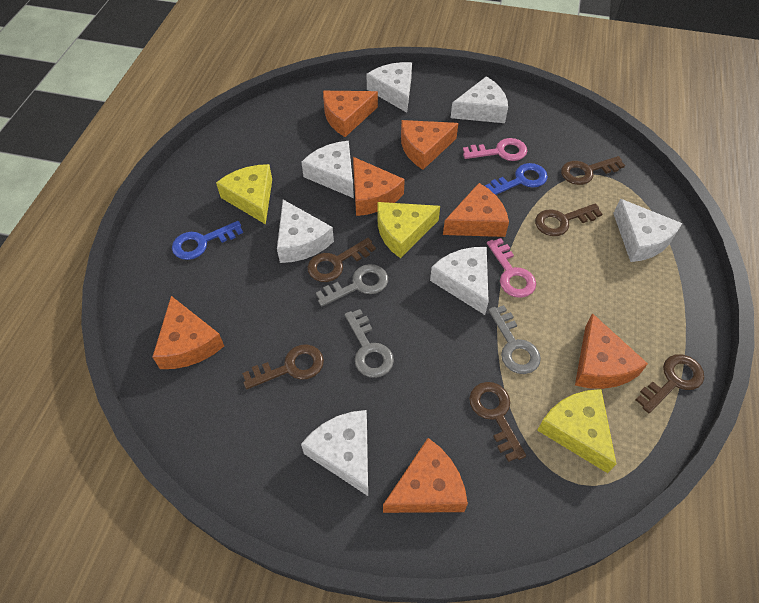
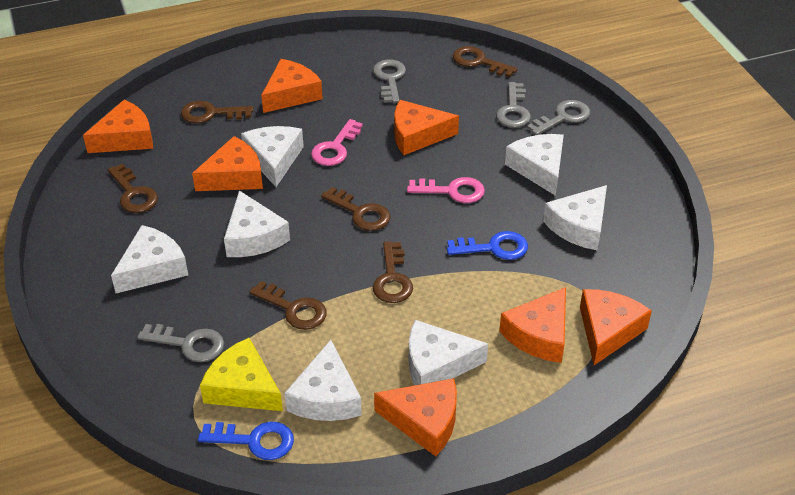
grey key: 3 -> 4
yellow cheese: 3 -> 1

